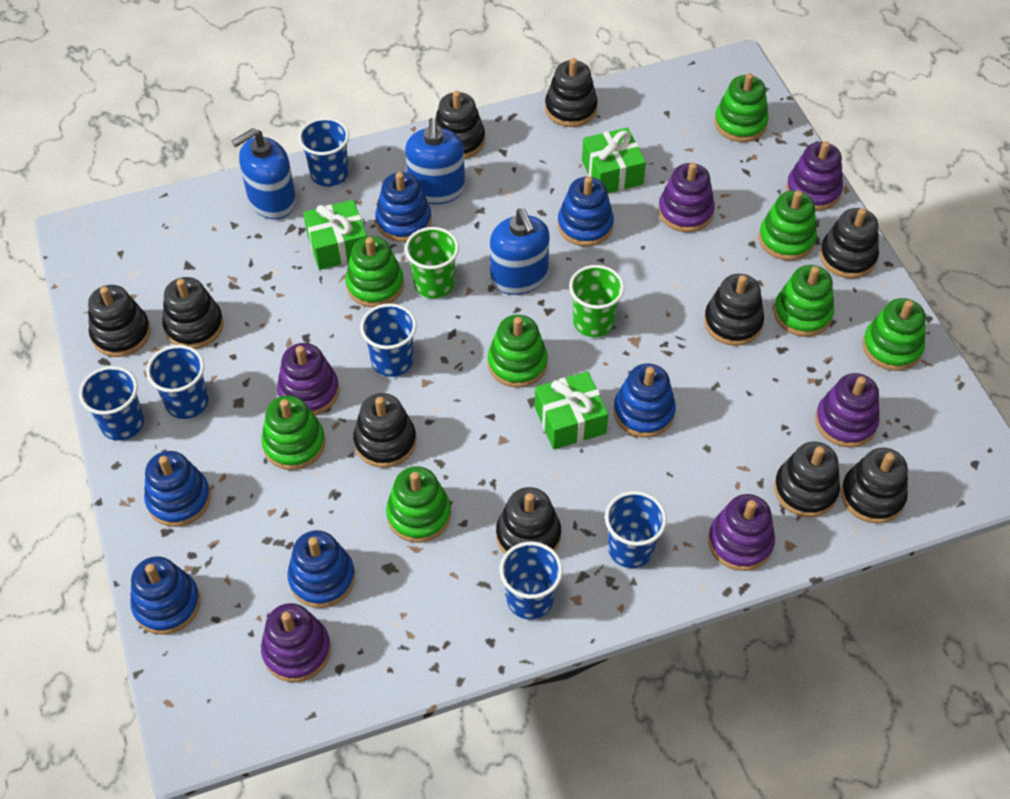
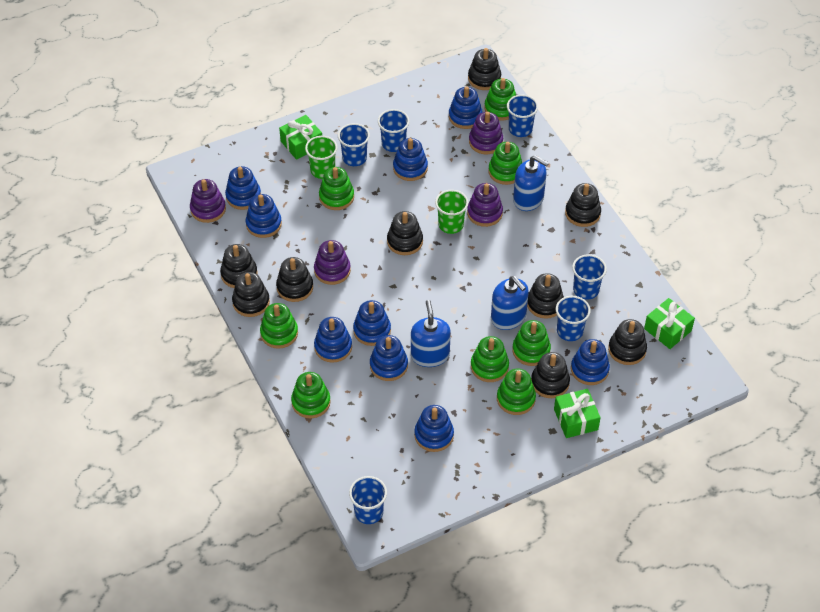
black stacking toy: 10 -> 9
blue stacking toy: 6 -> 9
purple stacking toy: 6 -> 4

